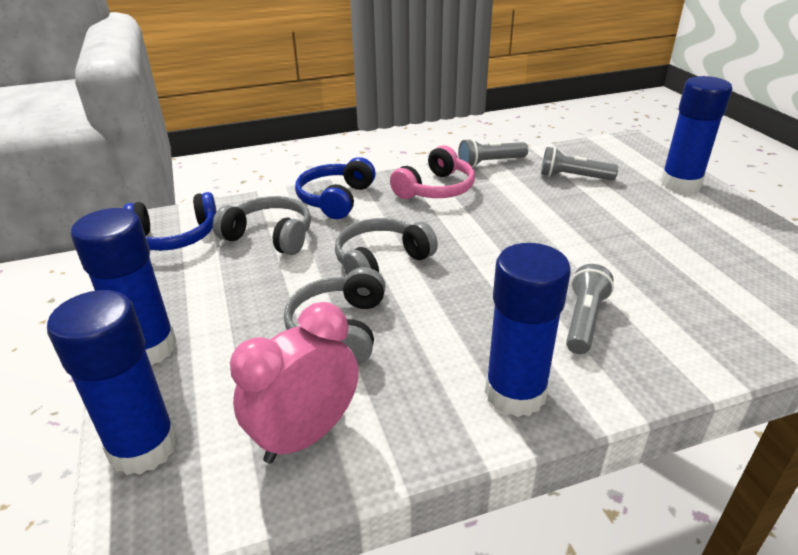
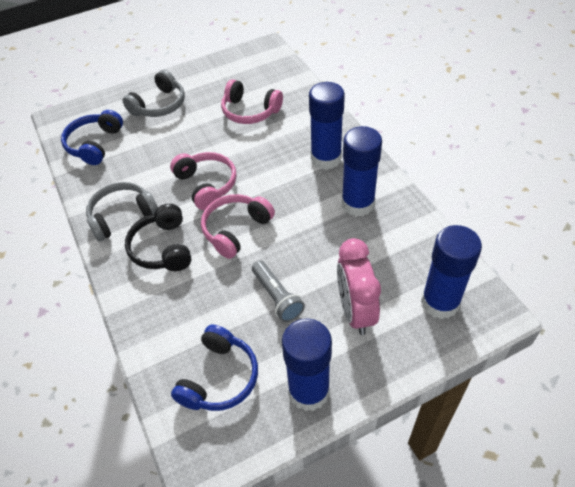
black headphones: 0 -> 1
grey flashlight: 3 -> 1
grey headphones: 3 -> 2
pink headphones: 1 -> 3

